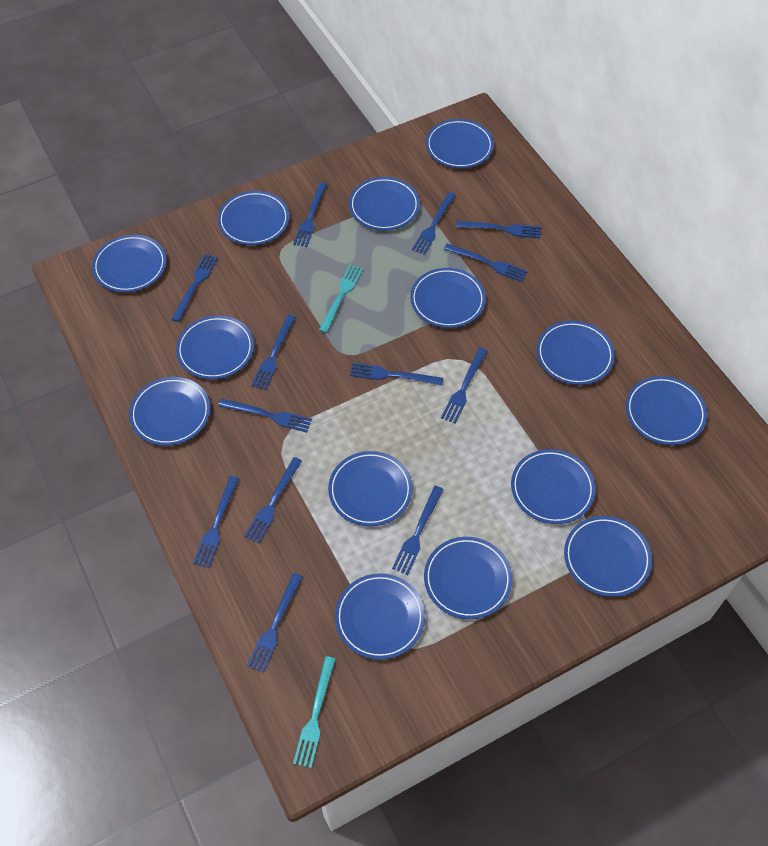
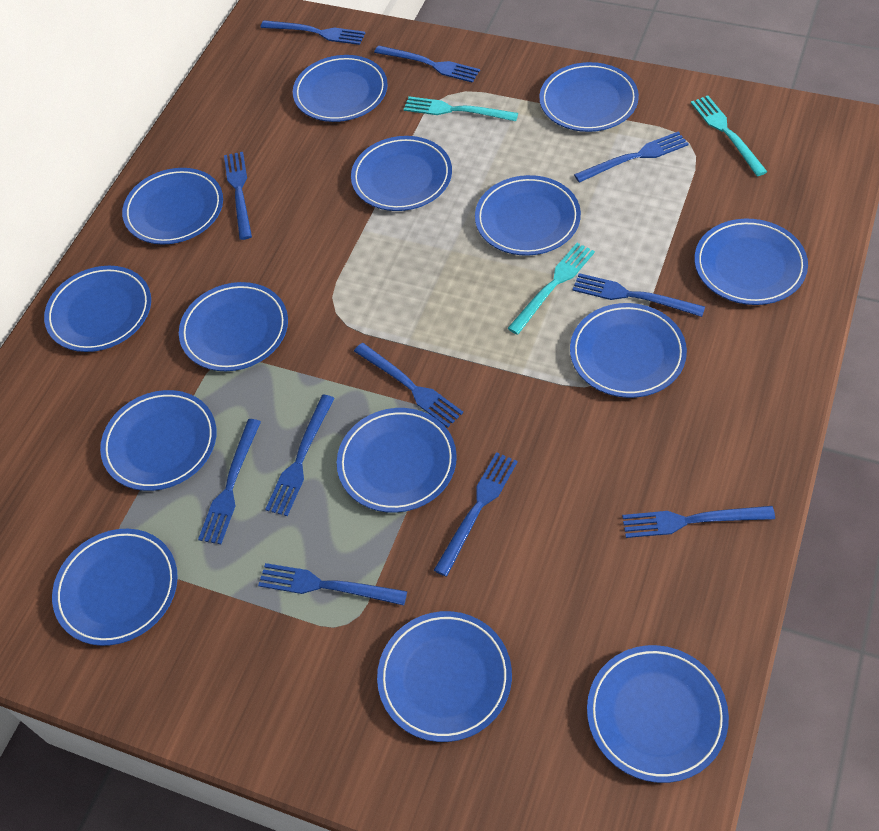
blue fork: 13 -> 11
turquoise fork: 2 -> 3

